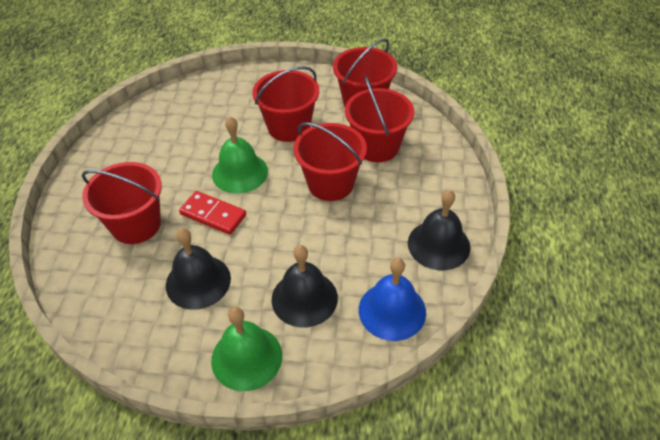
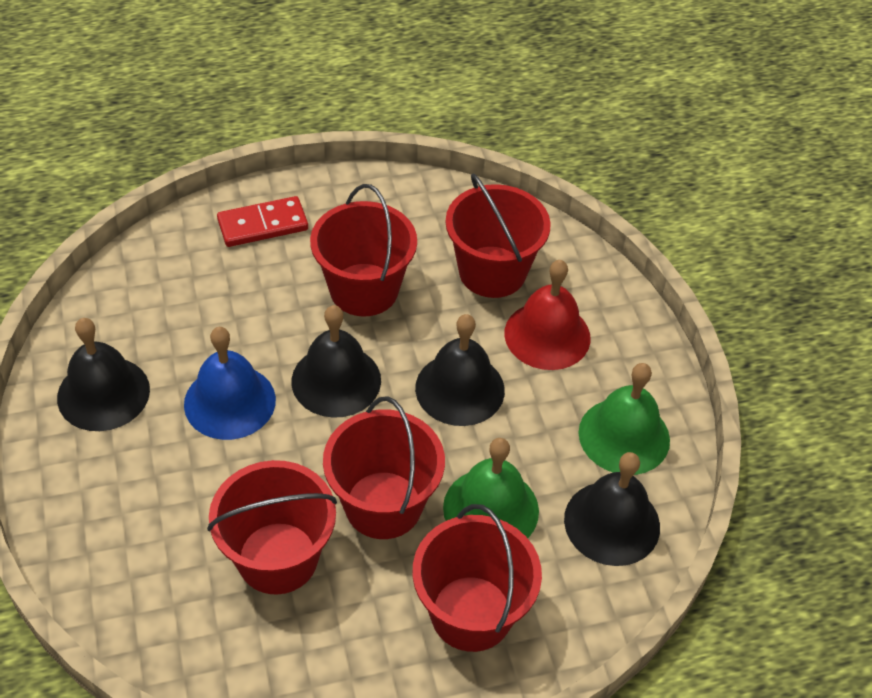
black bell: 3 -> 4
red bell: 0 -> 1

